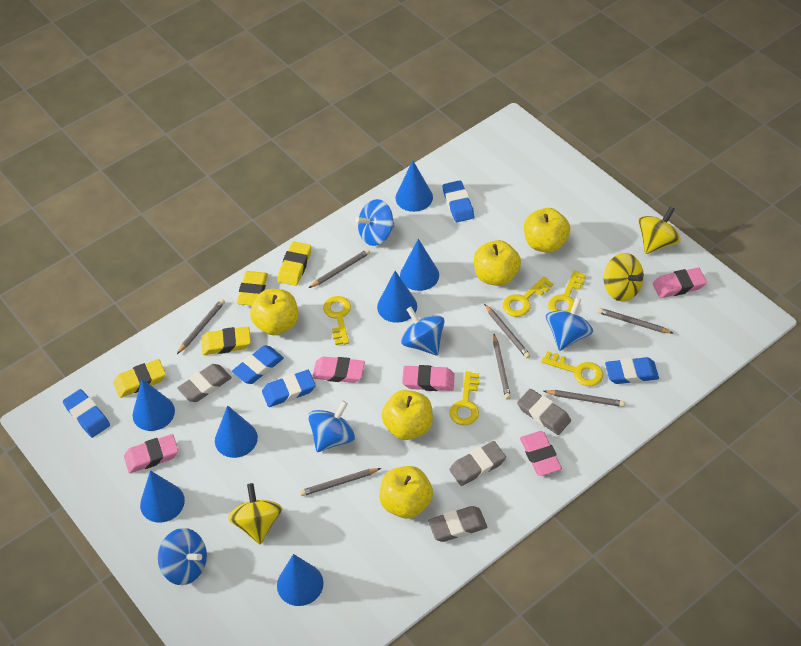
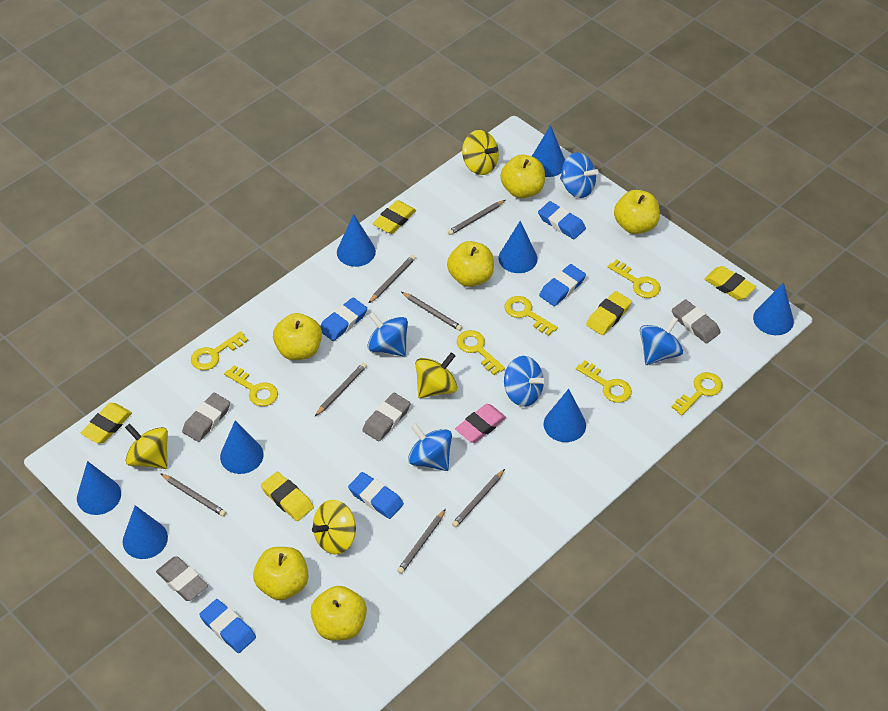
blue cone: 7 -> 8
pink eraser: 5 -> 1
yellow apple: 5 -> 6
yellow eraser: 4 -> 5
yellow key: 5 -> 7
yellow spinning top: 3 -> 4

